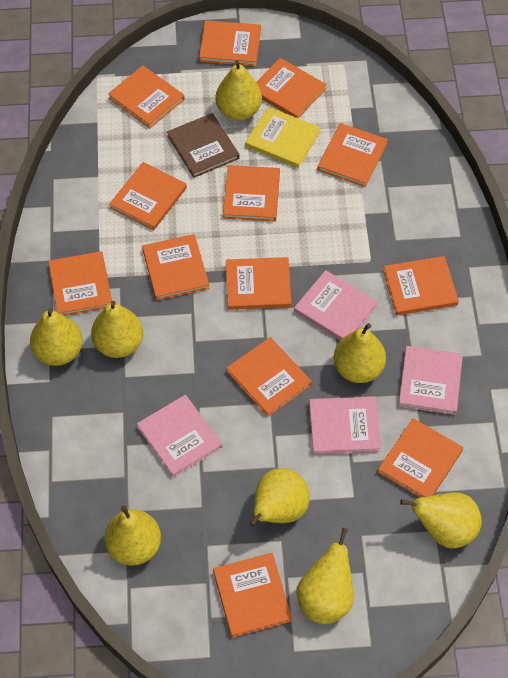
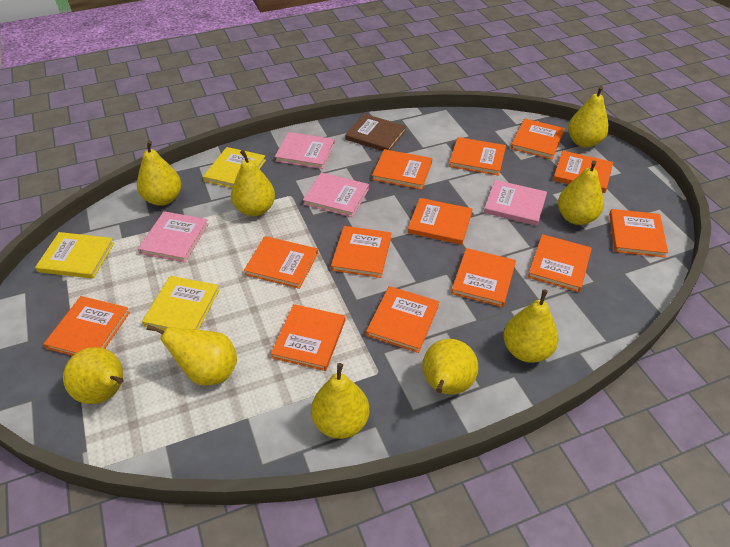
yellow book: 1 -> 3
yellow pear: 8 -> 9

